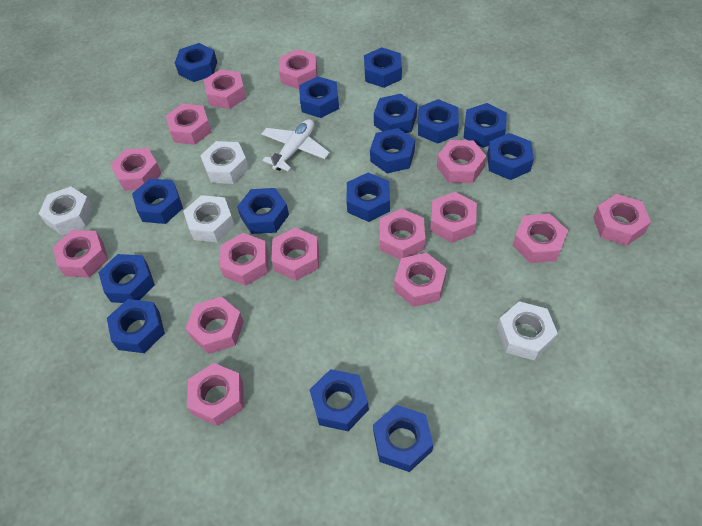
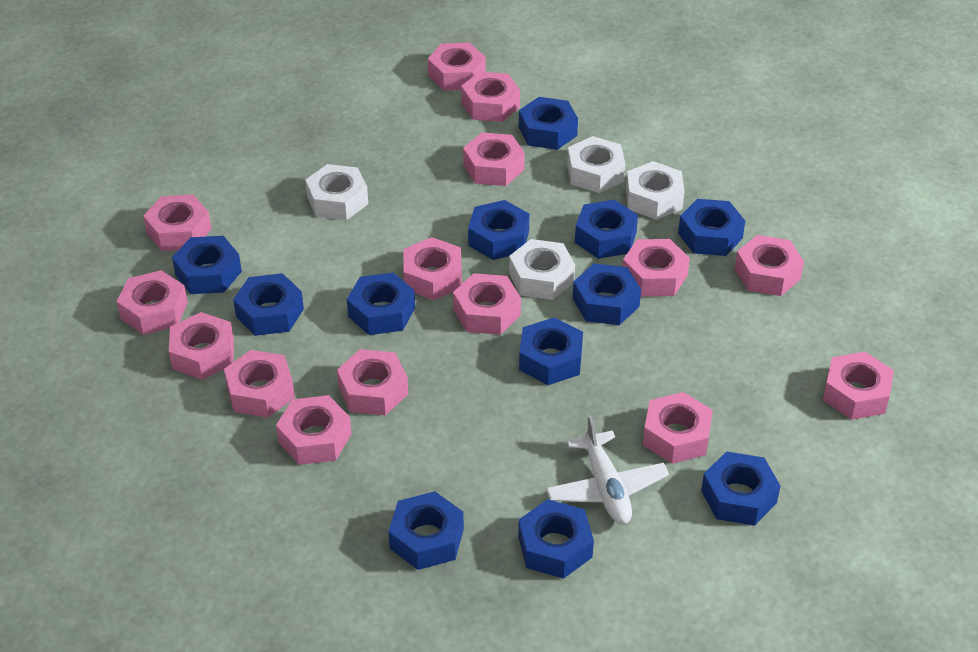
blue nut: 15 -> 12

